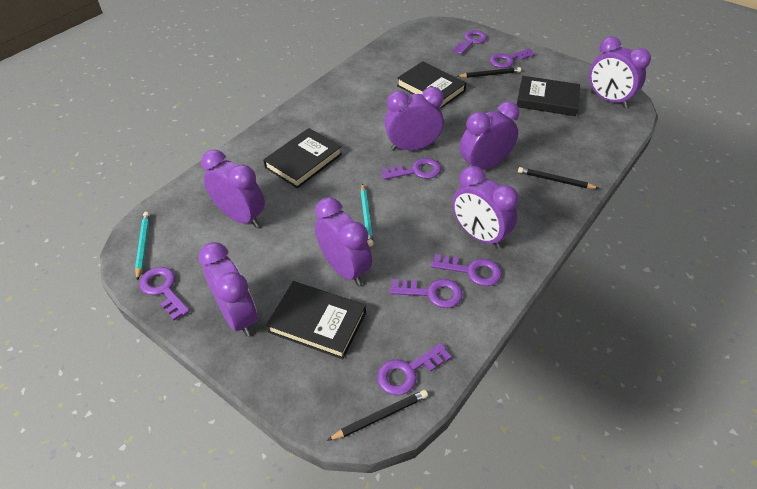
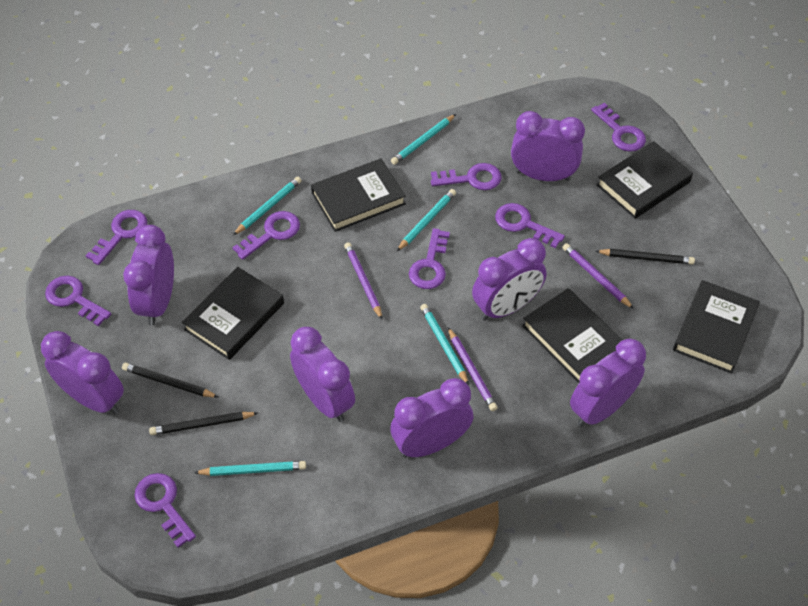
black book: 4 -> 5
purple key: 7 -> 8
purple pencil: 0 -> 3
turquoise pencil: 2 -> 5

